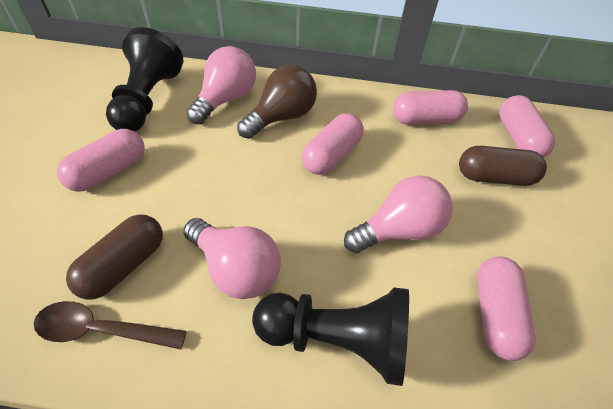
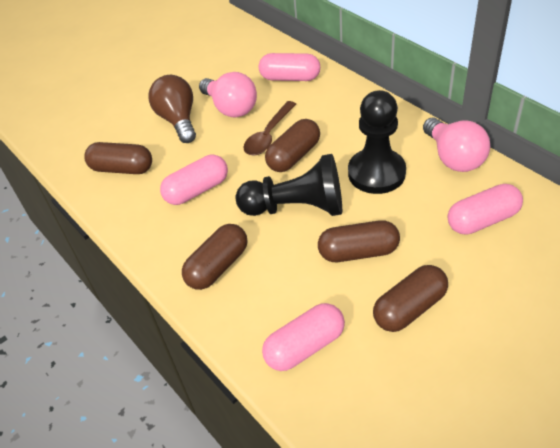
brown capsule: 2 -> 5
pink capsule: 5 -> 4
pink light bulb: 3 -> 2

